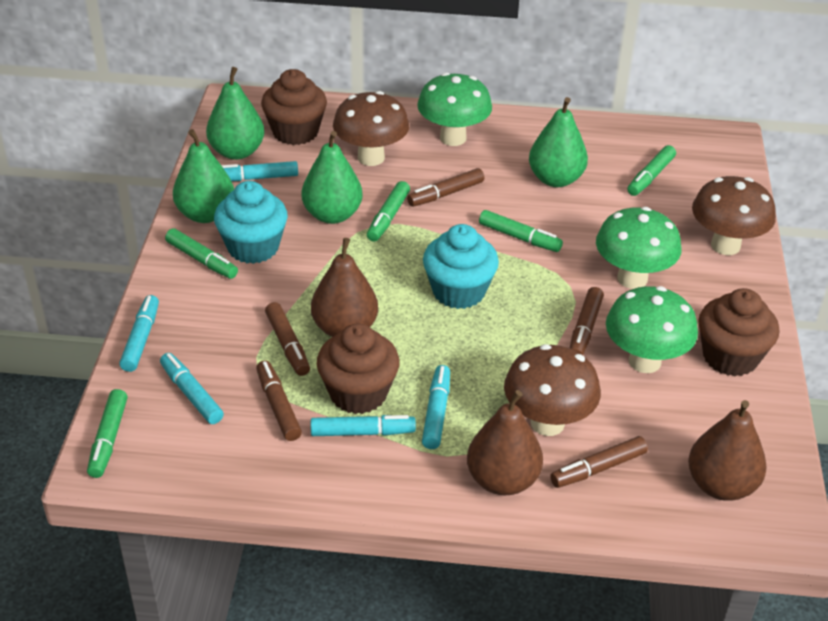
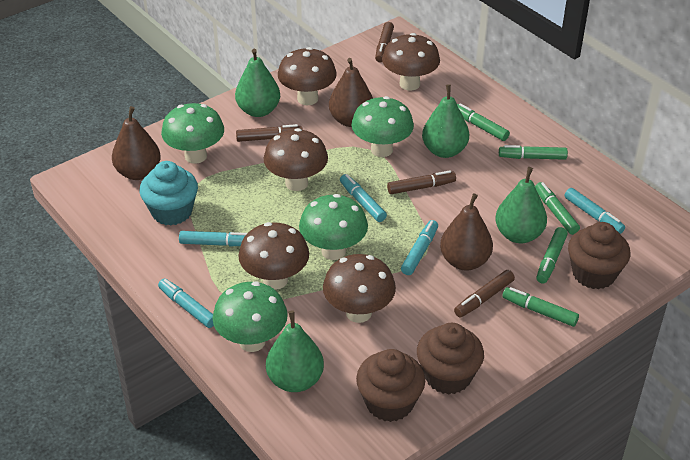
brown marker: 5 -> 4
brown mushroom: 3 -> 5
green mushroom: 3 -> 4
turquoise cupcake: 2 -> 1

